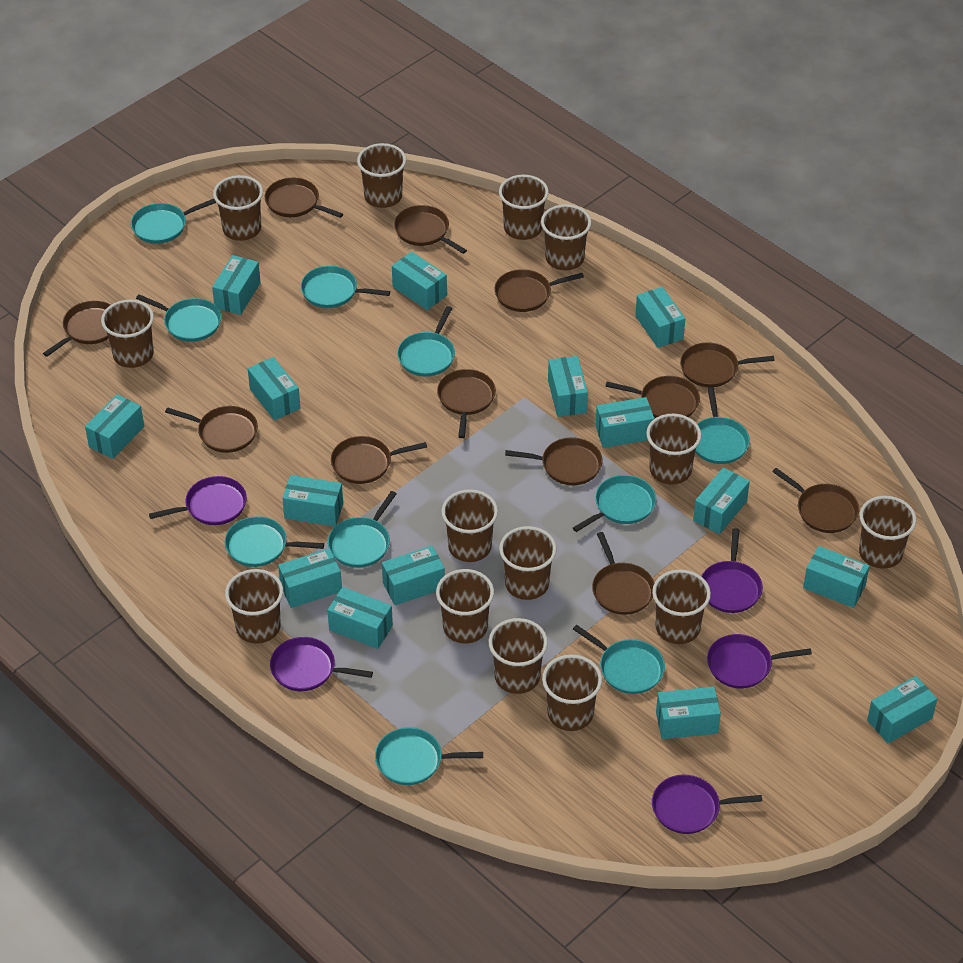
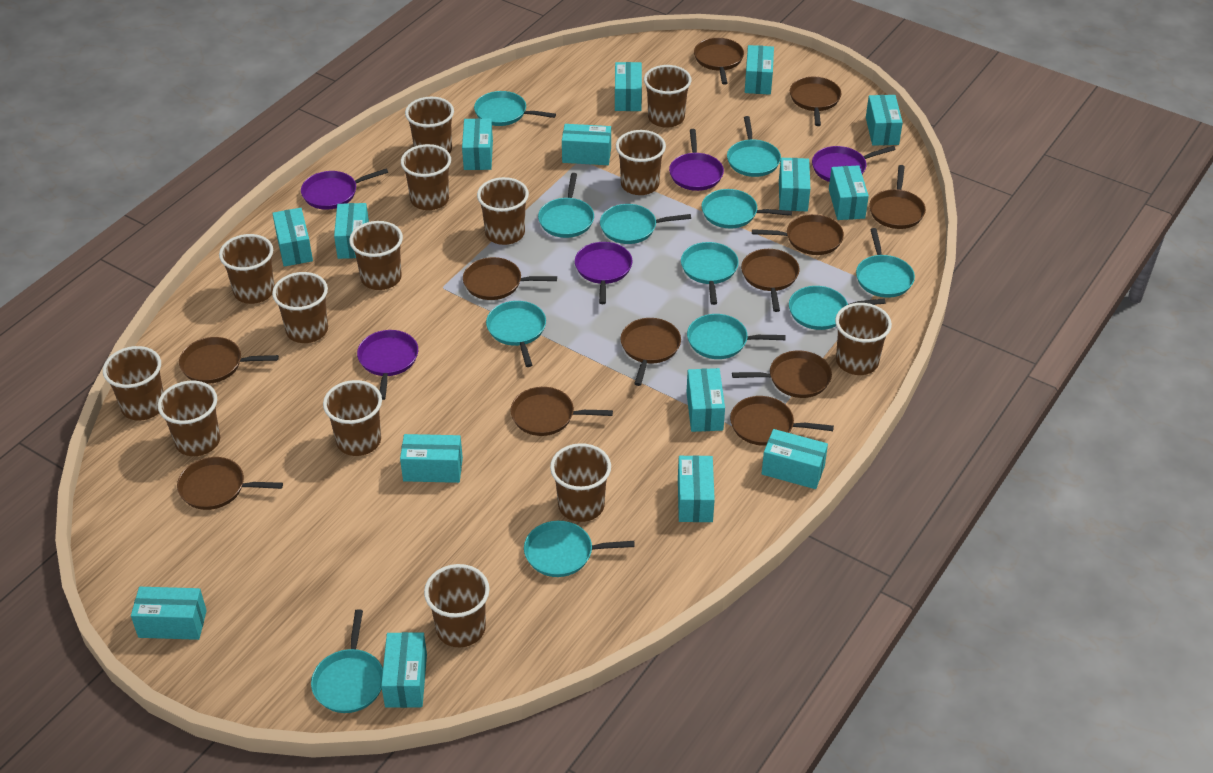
turquoise pan: 10 -> 12

